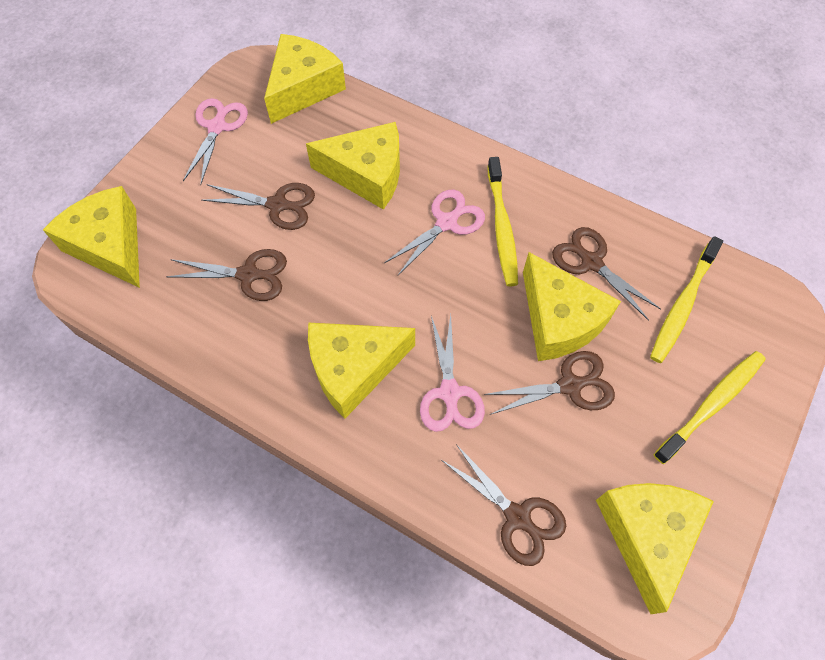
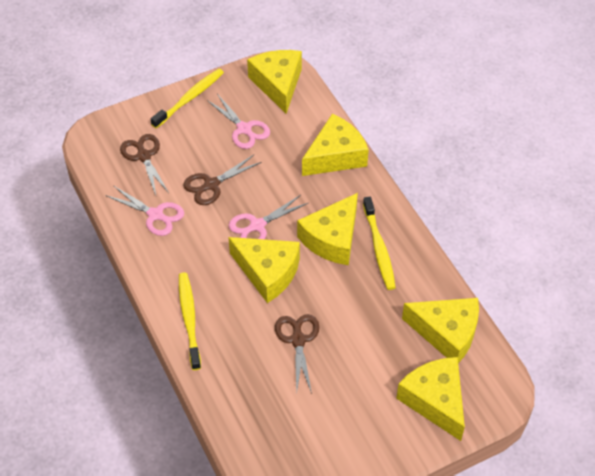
brown scissors: 5 -> 3

